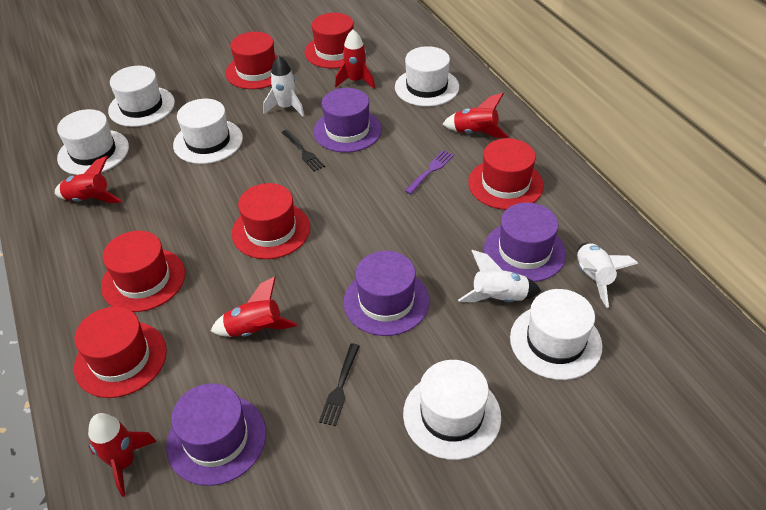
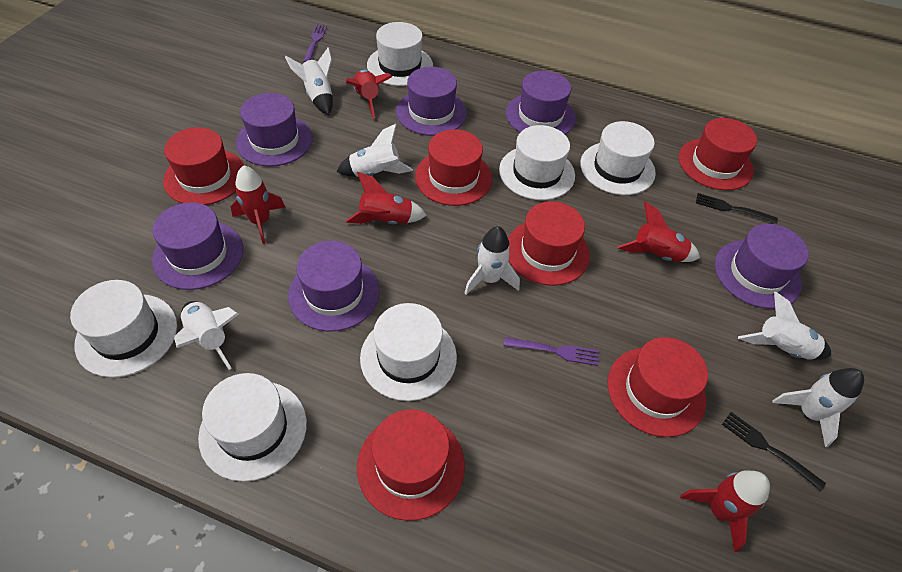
purple fork: 1 -> 2
purple hat: 4 -> 6
white rocket: 3 -> 6

